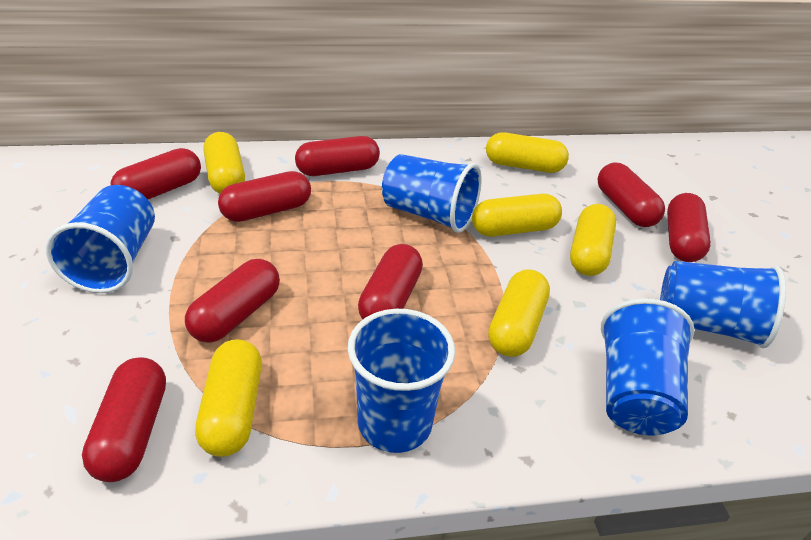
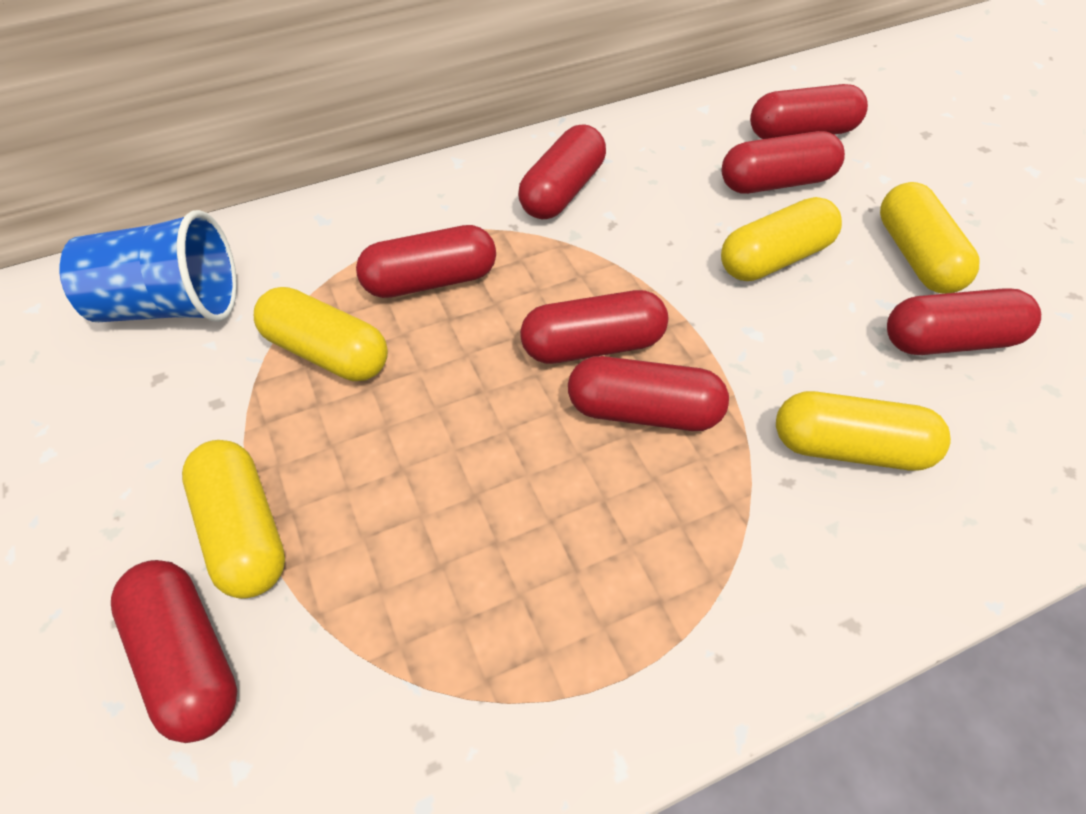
blue cup: 5 -> 1
yellow capsule: 6 -> 5

